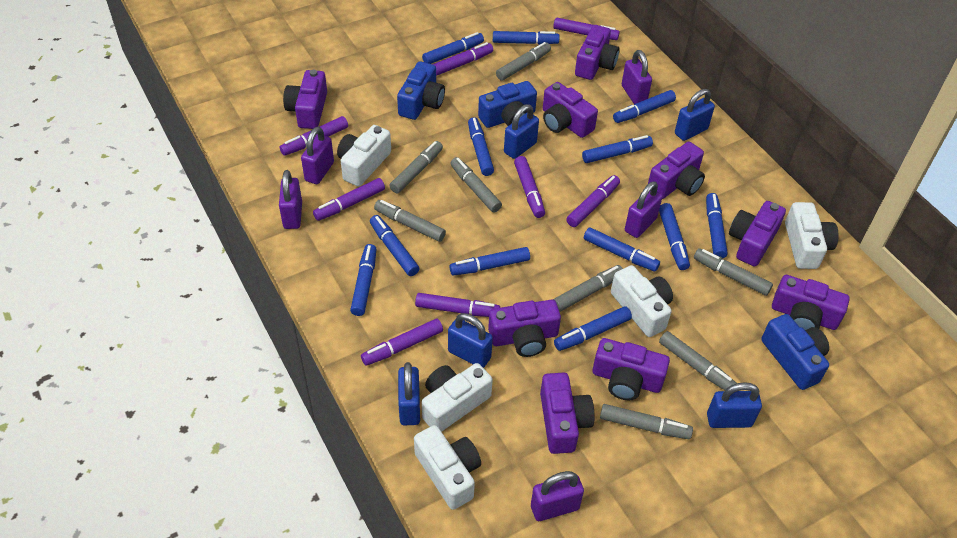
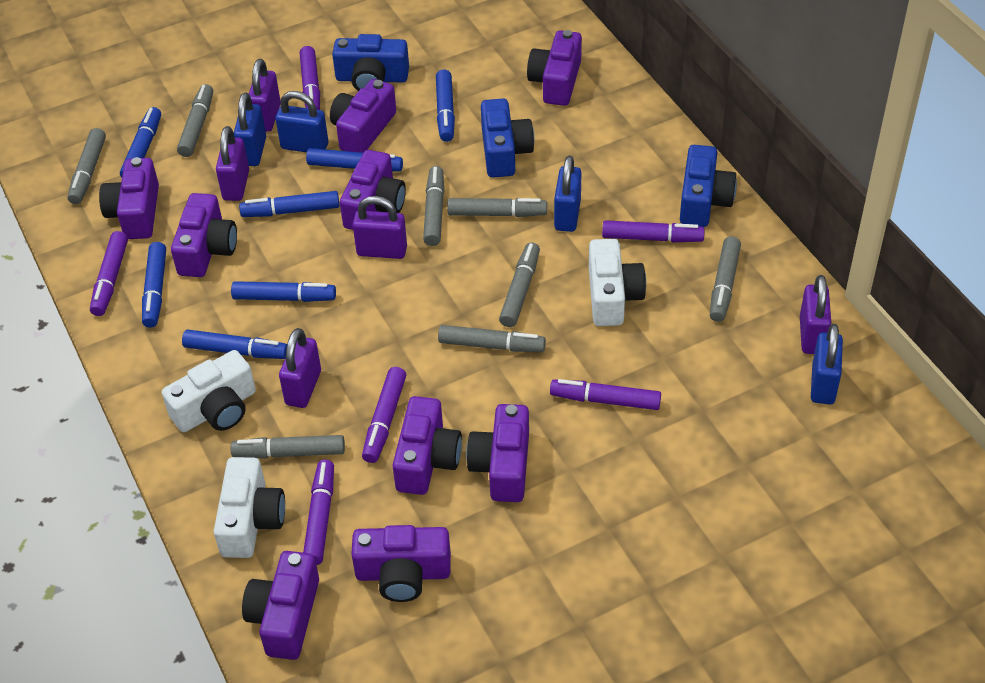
blue marker: 12 -> 7
blue padlock: 5 -> 4
purple marker: 8 -> 6
white camera: 5 -> 3

